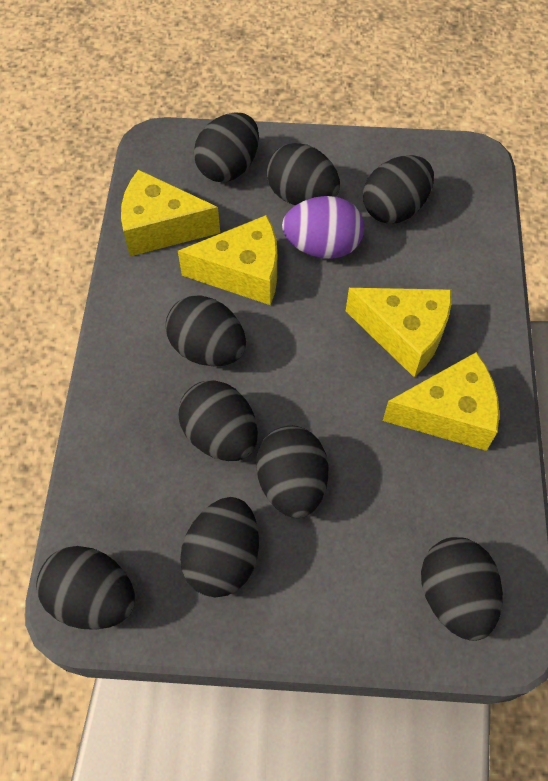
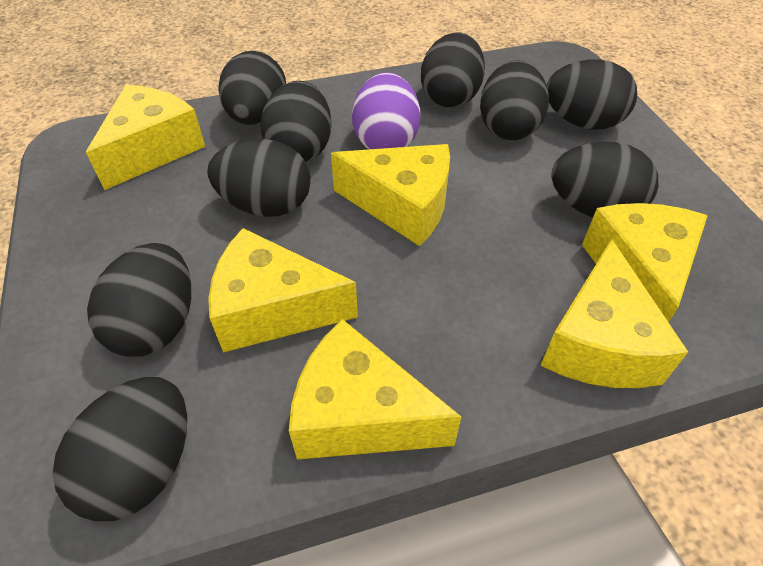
yellow cheese: 4 -> 6

